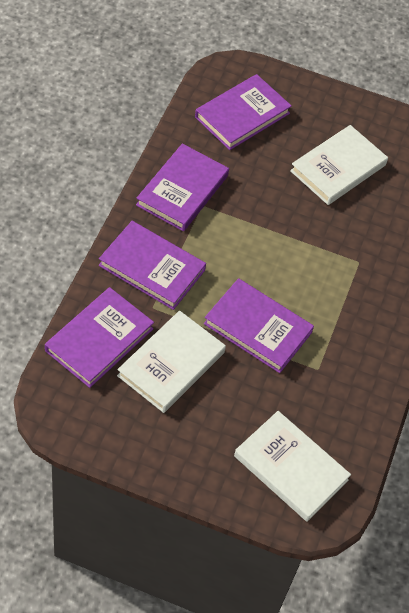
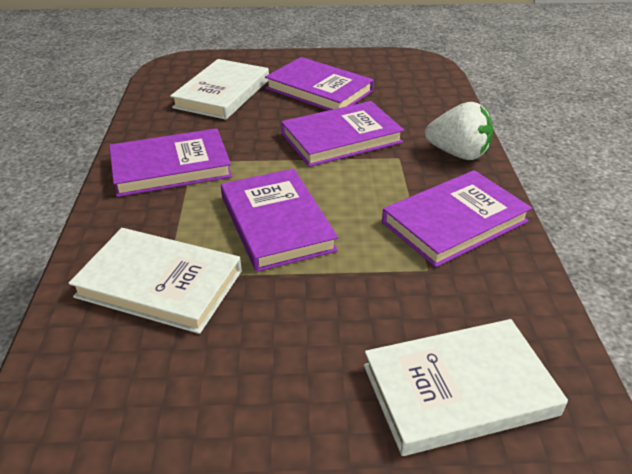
white strawberry: 0 -> 1

